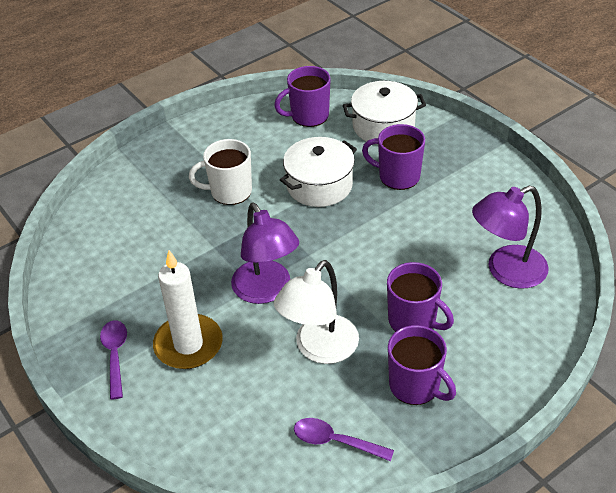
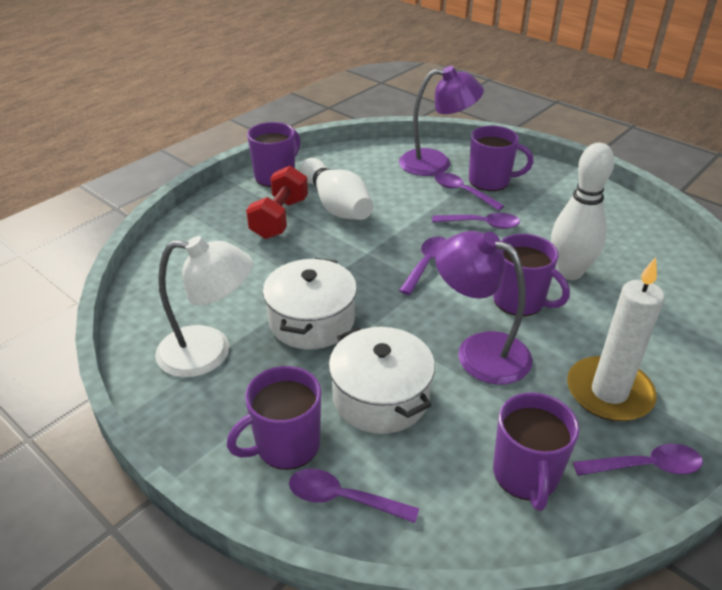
purple mug: 4 -> 5
purple spoon: 2 -> 5
red dumbbell: 0 -> 1
white bowling pin: 0 -> 2
white mug: 1 -> 0

